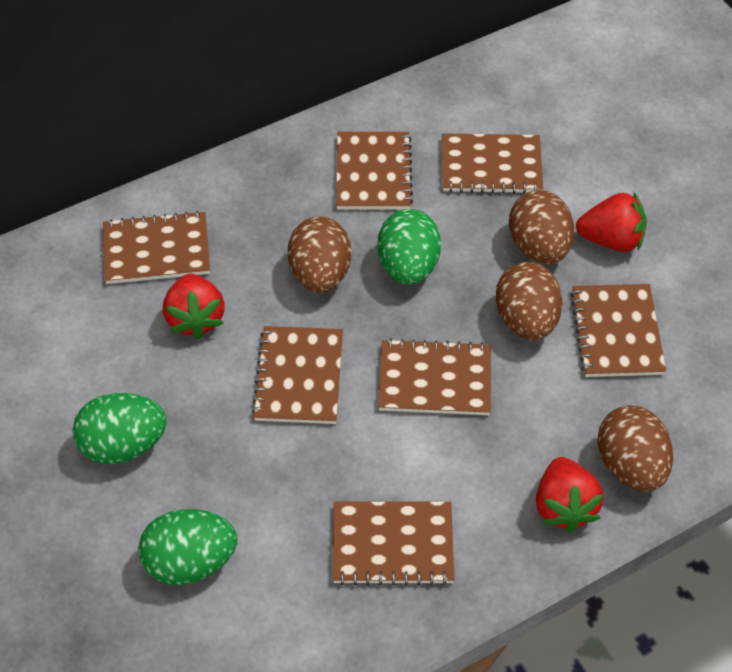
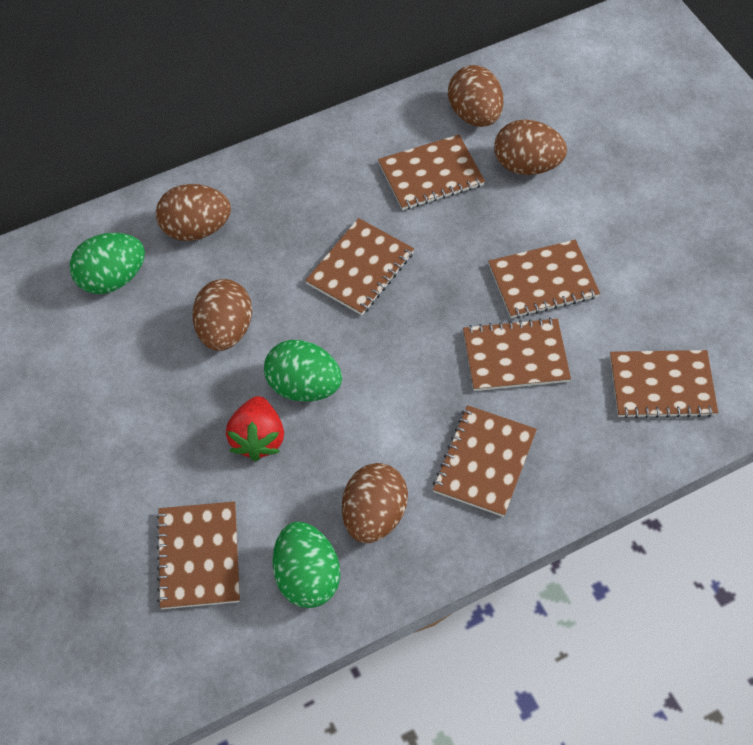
brown egg: 4 -> 5
red strawberry: 3 -> 1

